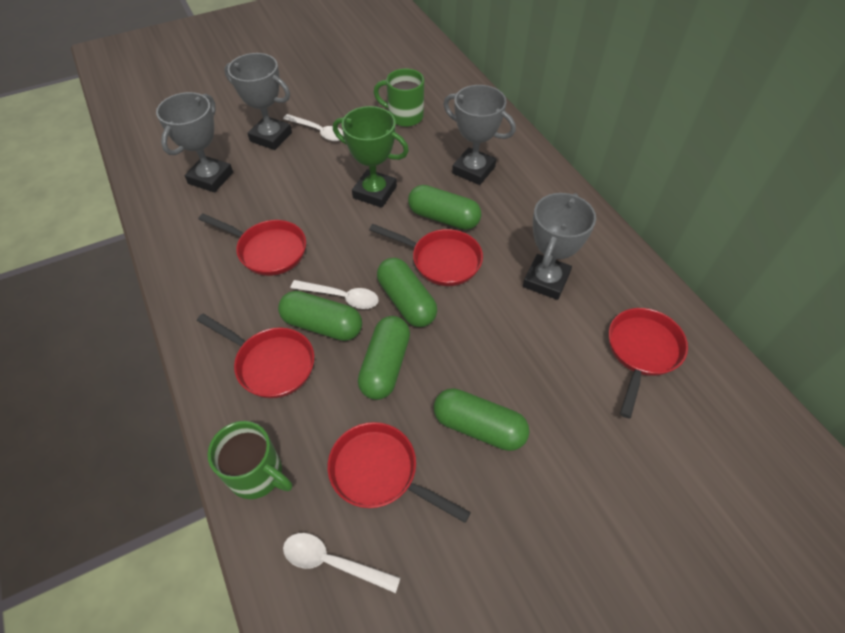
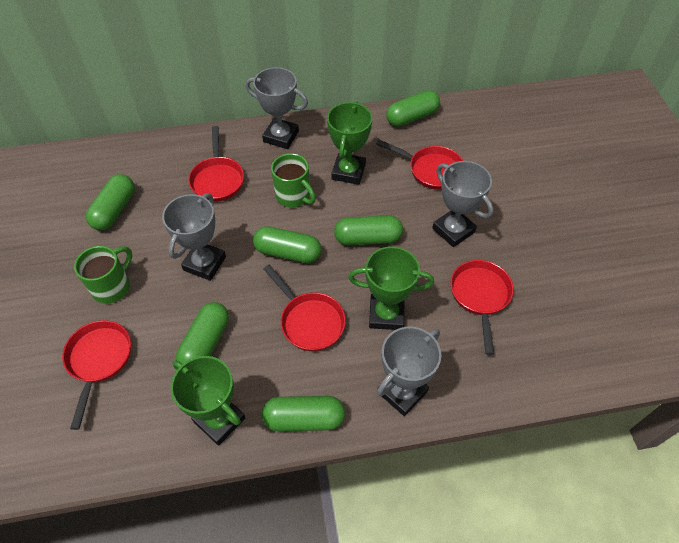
green capsule: 5 -> 6
green trophy: 1 -> 3
white spoon: 3 -> 0

